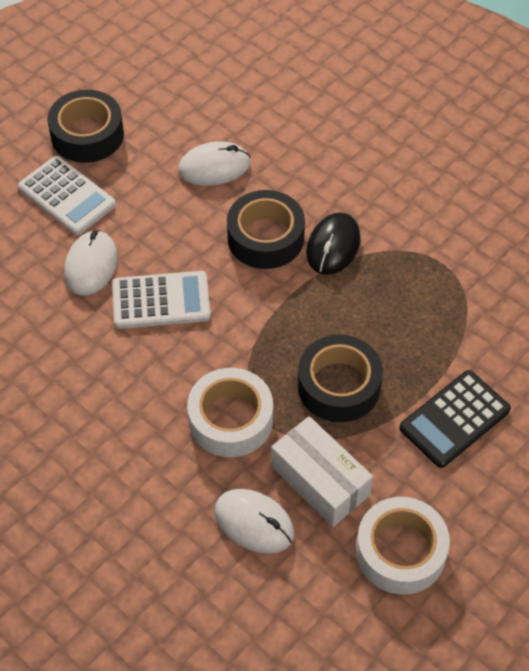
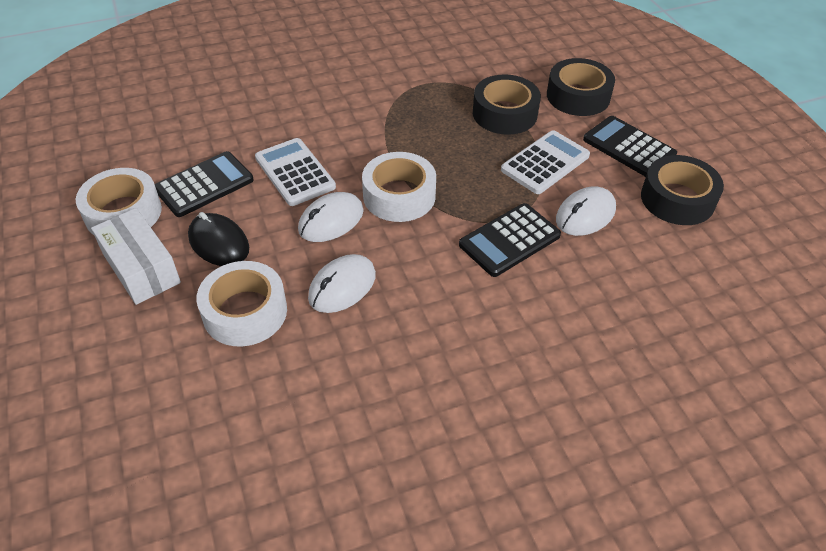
black calculator: 1 -> 3
white tape: 2 -> 3

